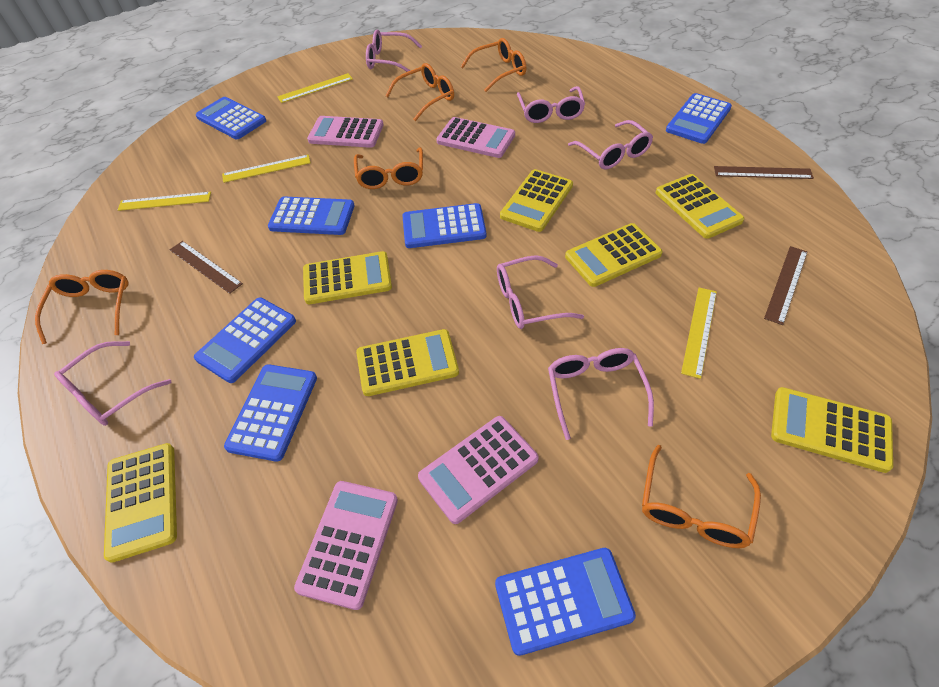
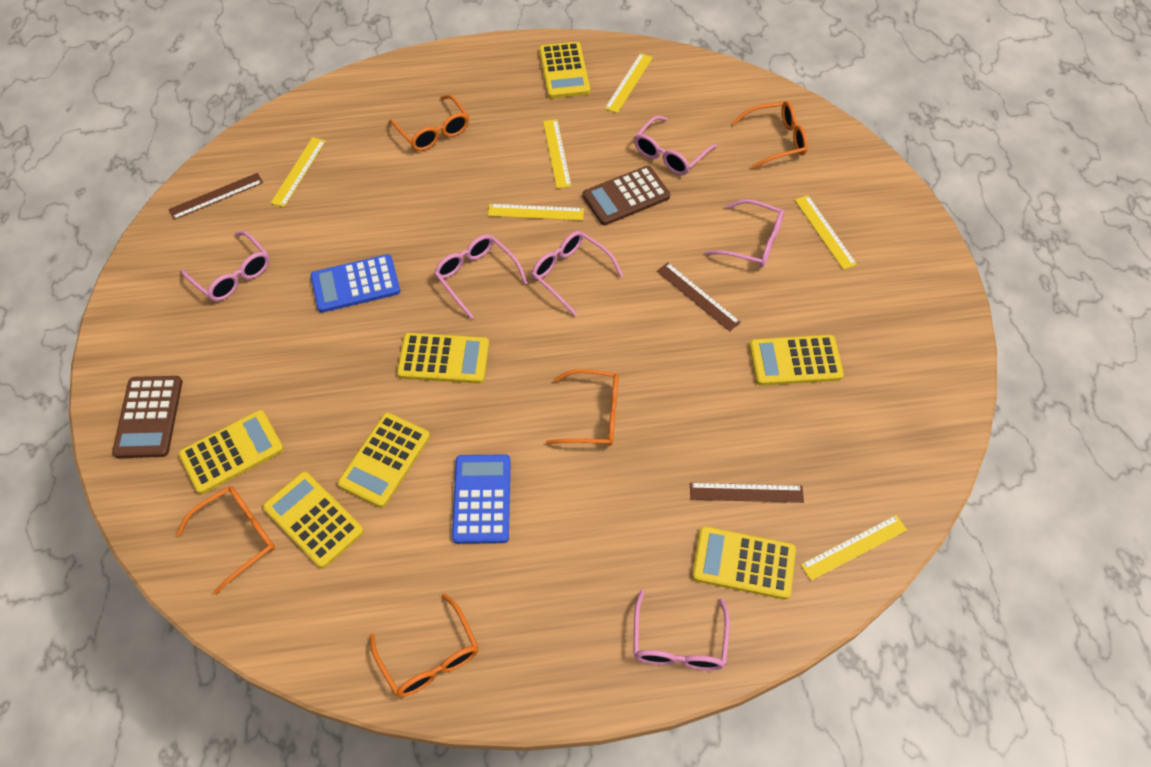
blue calculator: 7 -> 2
brown calculator: 0 -> 2
pink calculator: 4 -> 0
yellow ruler: 4 -> 6

